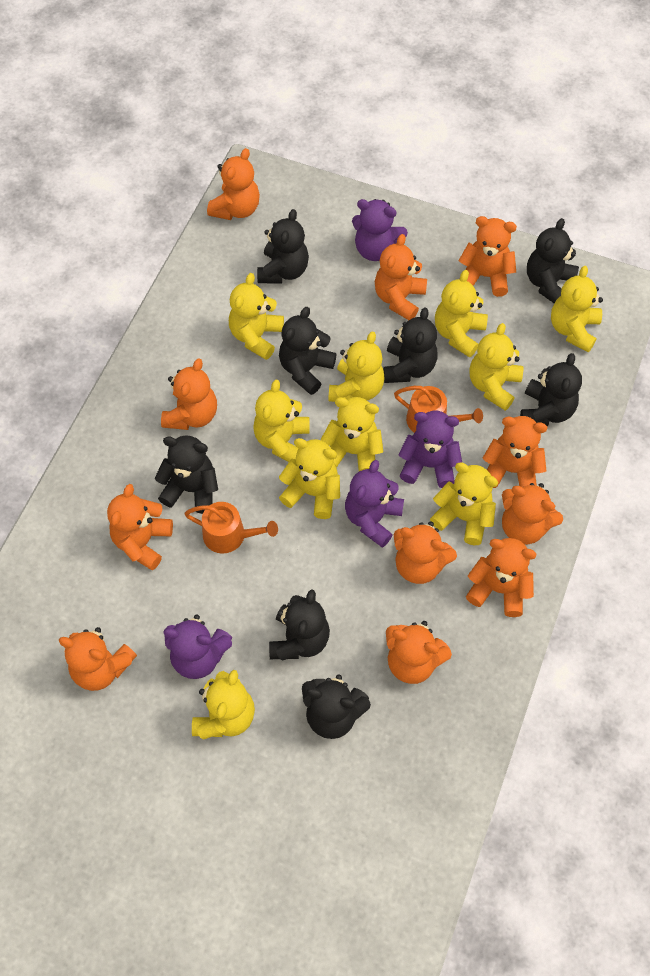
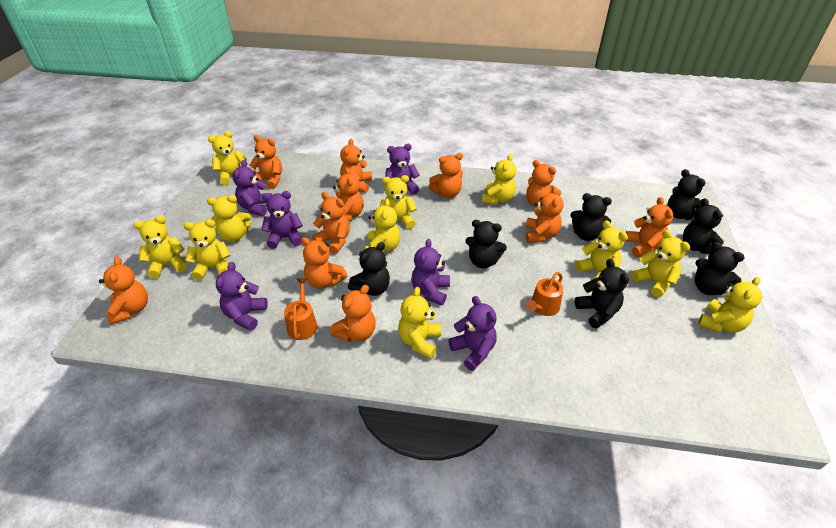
black teddy bear: 8 -> 7
purple teddy bear: 4 -> 6
yellow teddy bear: 10 -> 11

